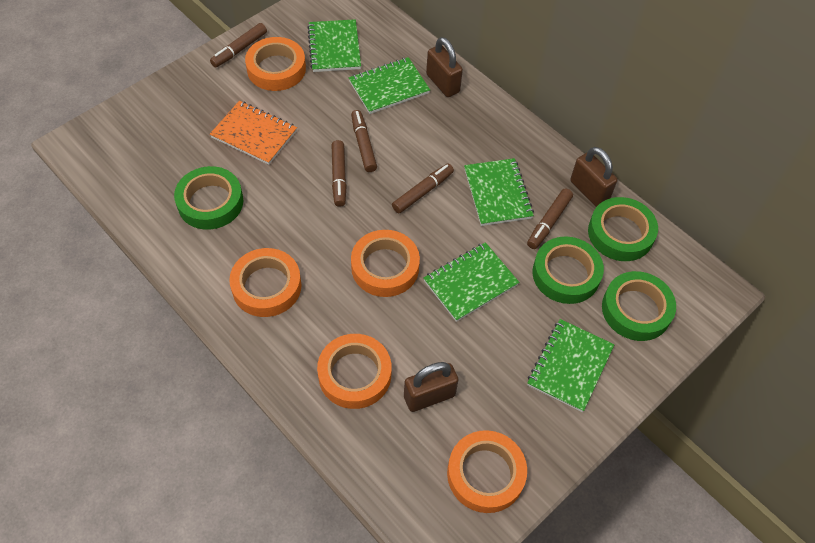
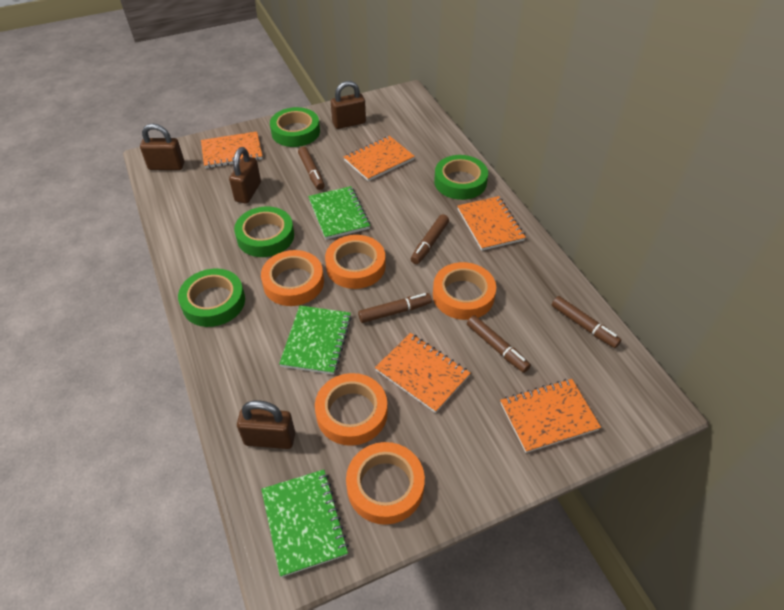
brown padlock: 3 -> 4
green notebook: 5 -> 3
orange notebook: 1 -> 5

